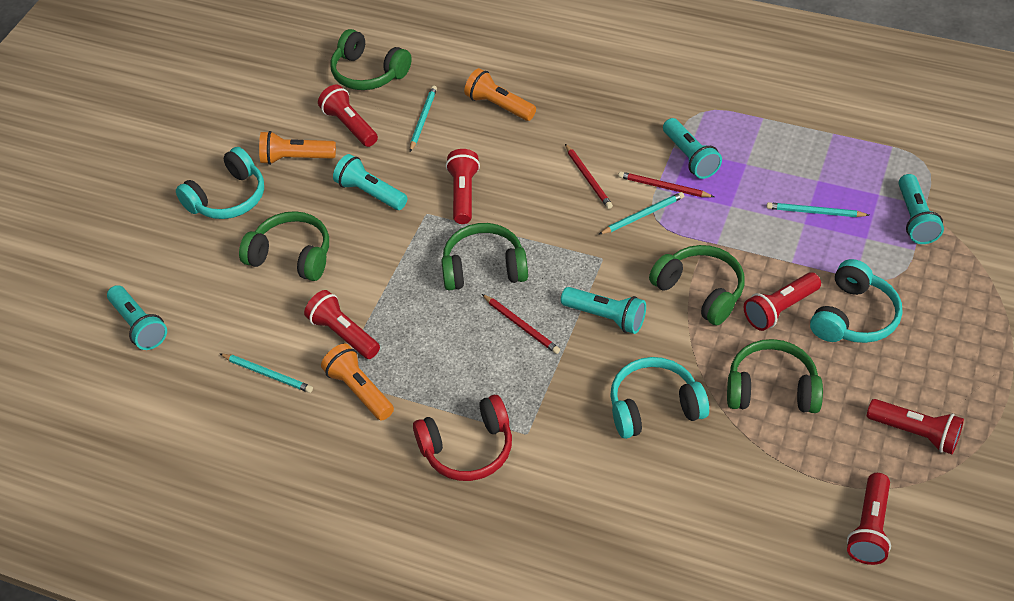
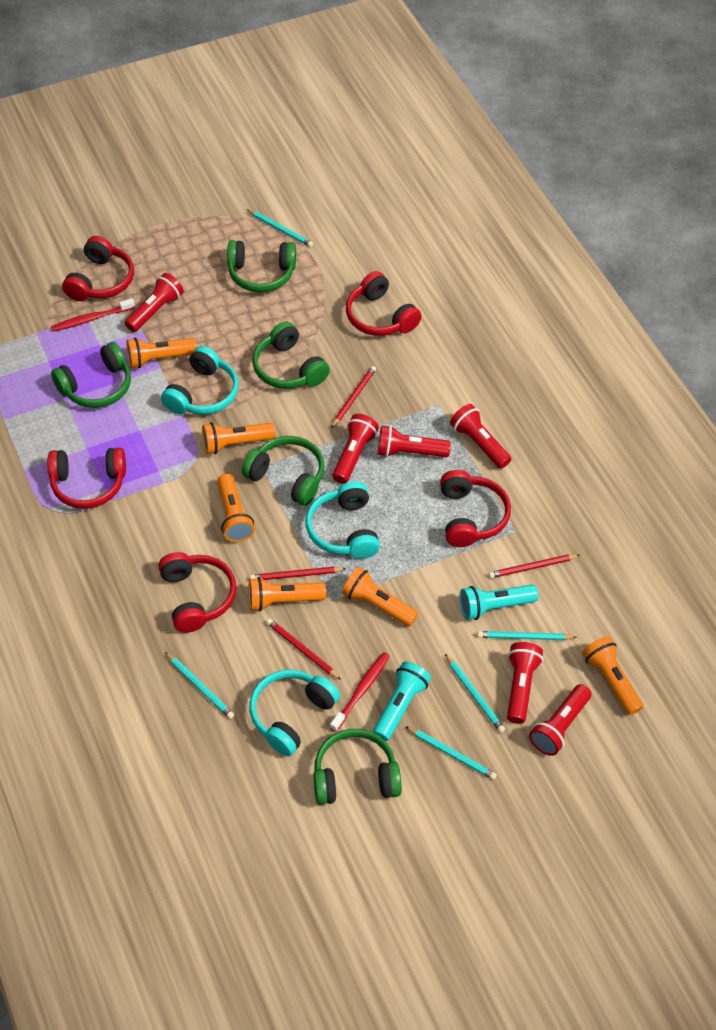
orange flashlight: 3 -> 6
red headphones: 1 -> 5
red pencil: 3 -> 4
red toothbrush: 0 -> 2
turquoise flashlight: 5 -> 2
turquoise pencil: 4 -> 5

